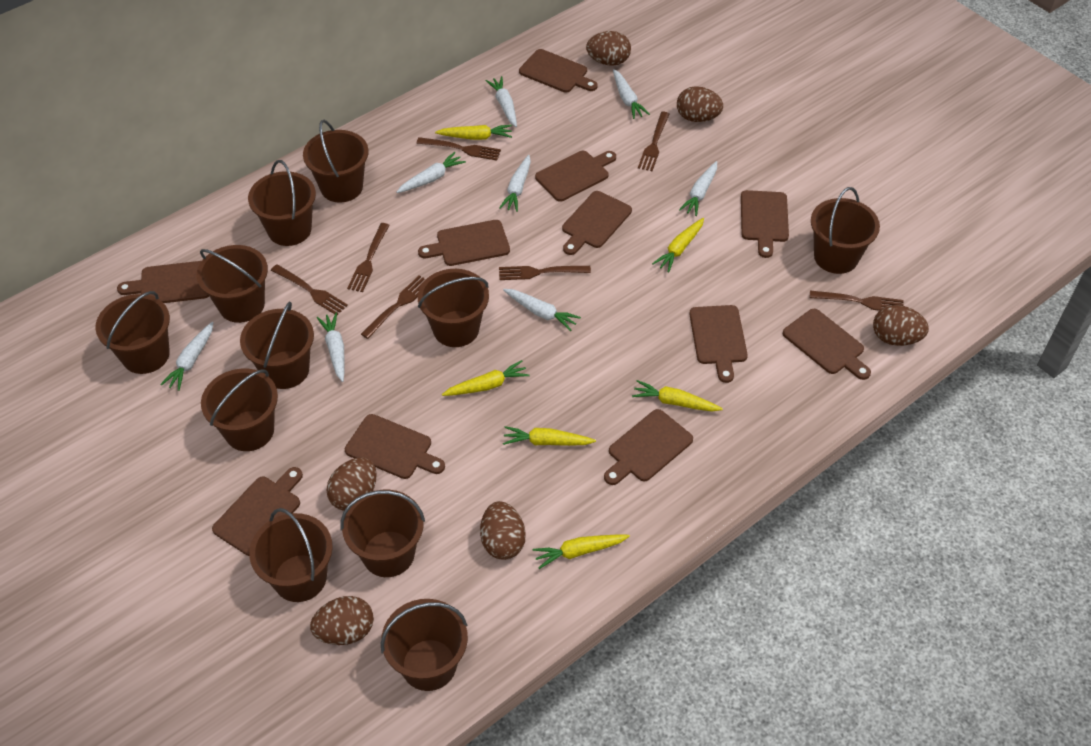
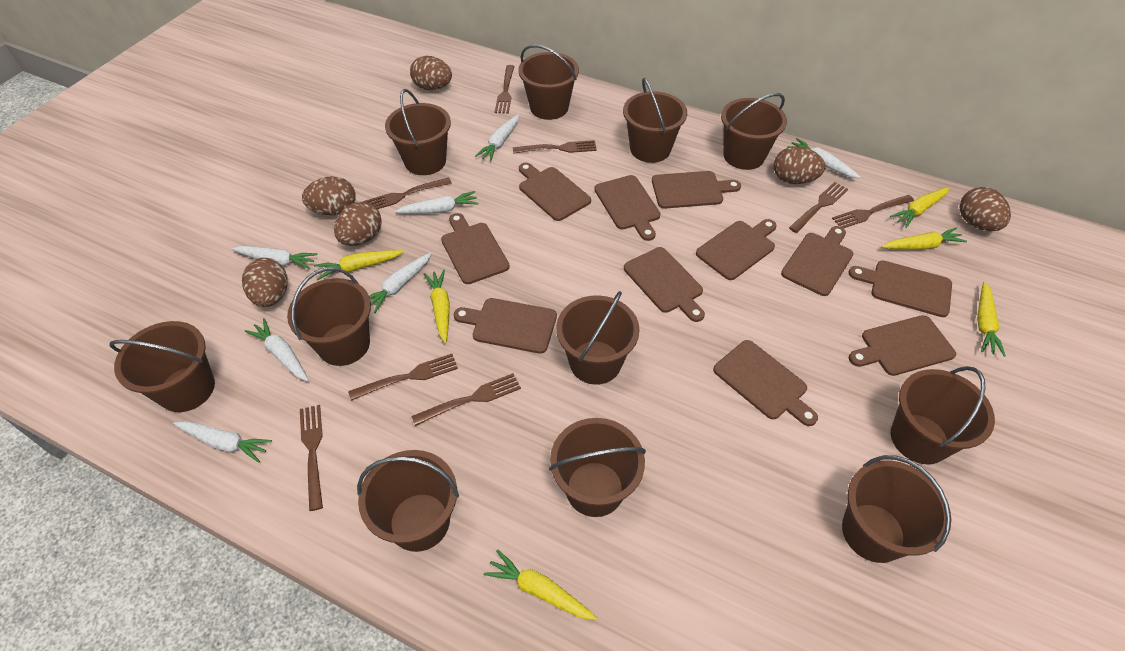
brown fork: 7 -> 8
white carrot: 8 -> 7

